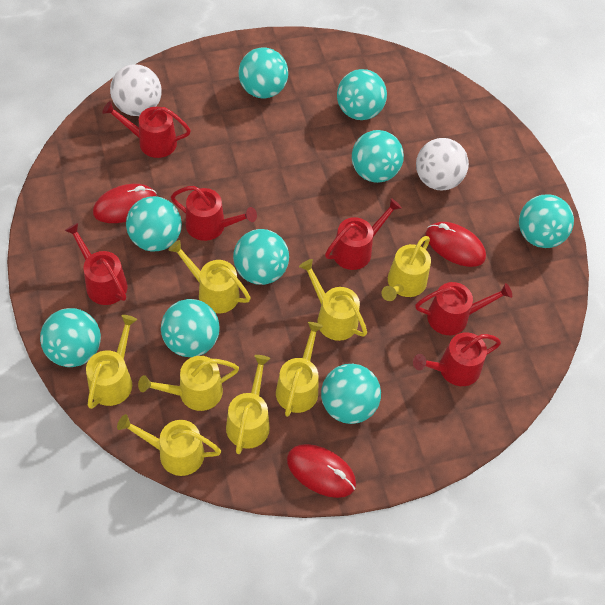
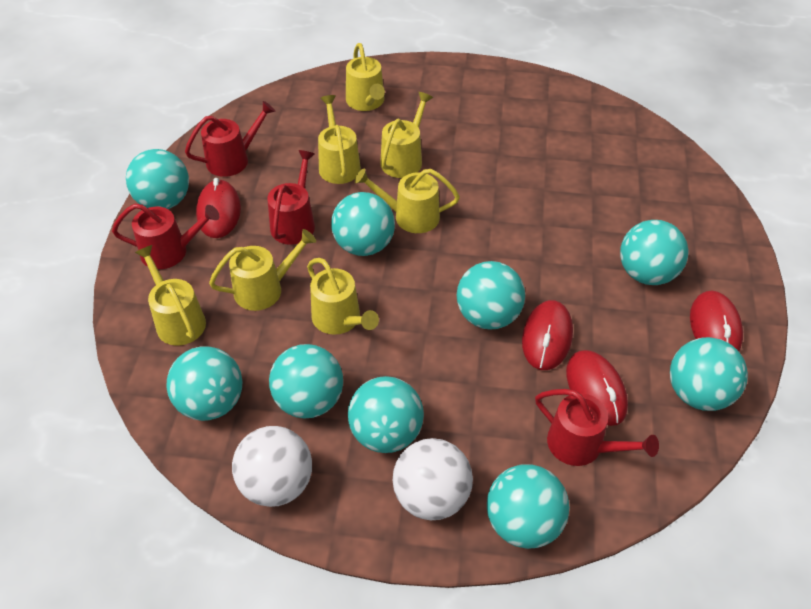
red mouse: 3 -> 4
red watering can: 6 -> 4
yellow watering can: 8 -> 7

